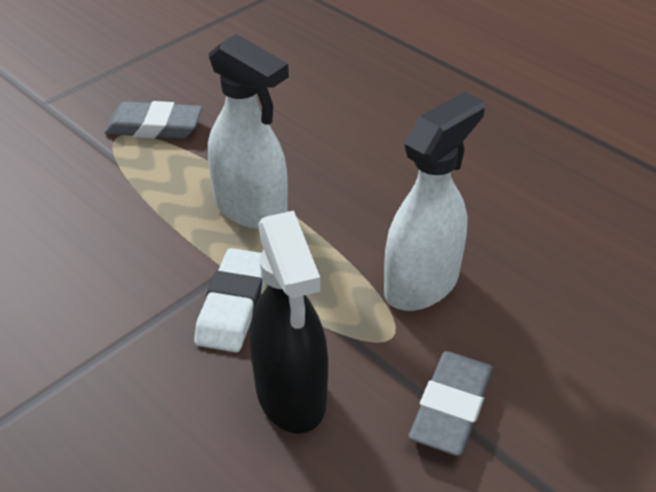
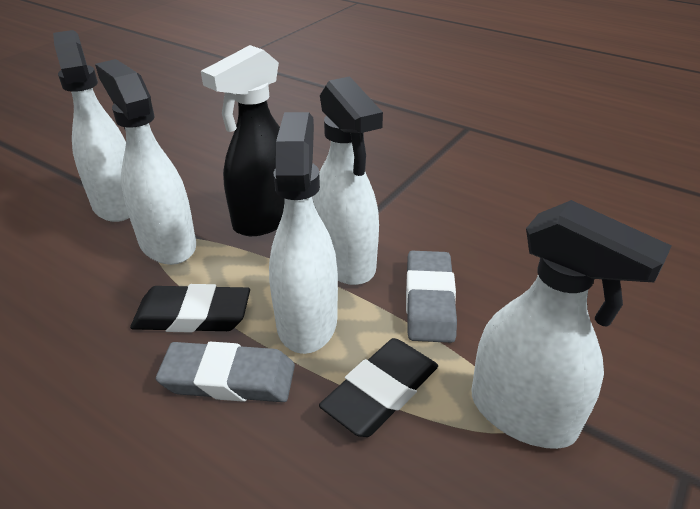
black eraser: 0 -> 2
white eraser: 1 -> 0
white spray bottle: 2 -> 5

